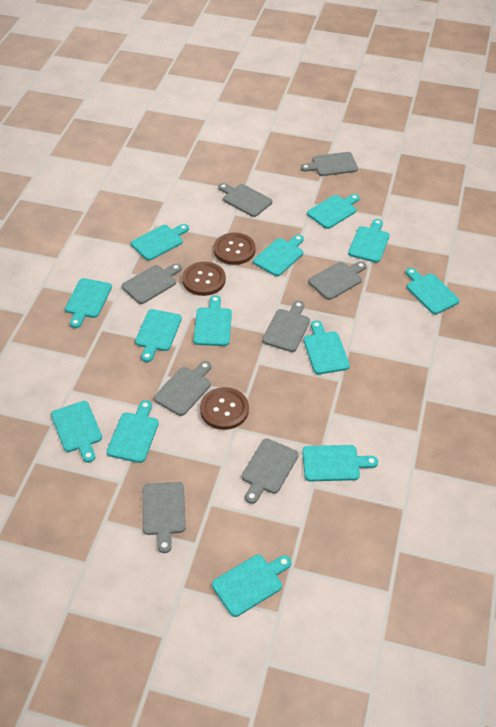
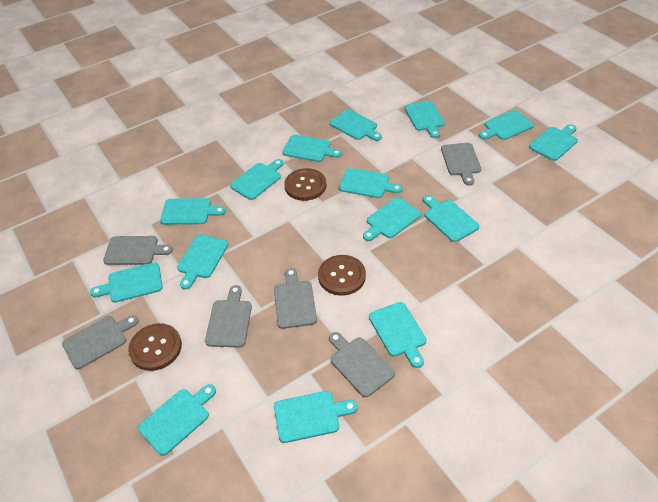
grey cutting board: 8 -> 6
turquoise cutting board: 13 -> 15

